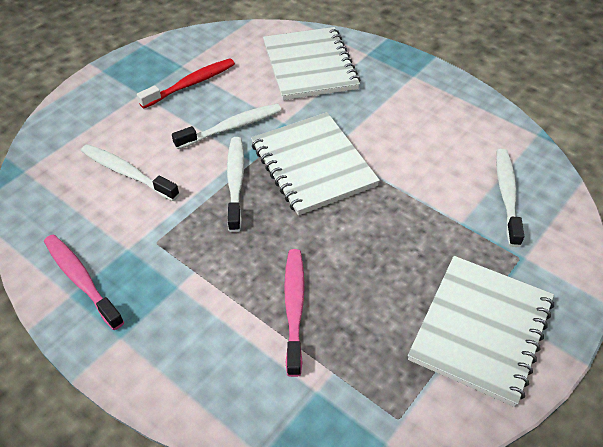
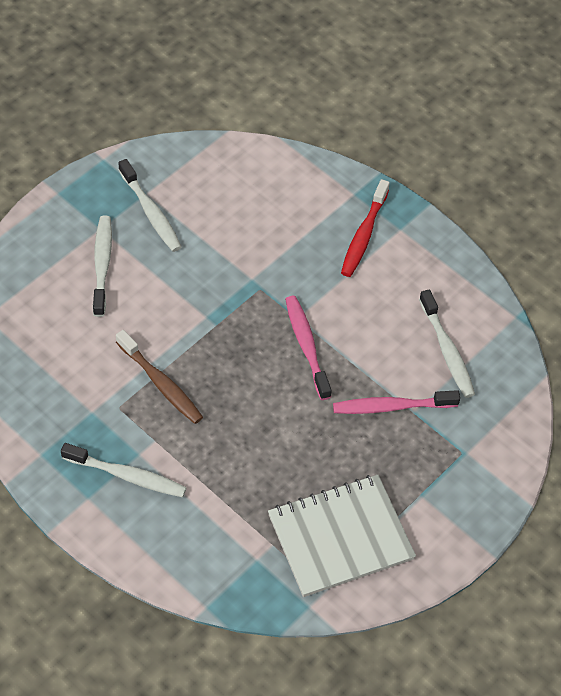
brown toothbrush: 0 -> 1
white notebook: 3 -> 1

